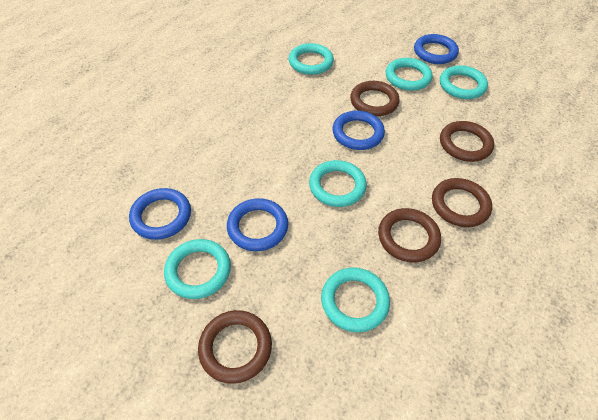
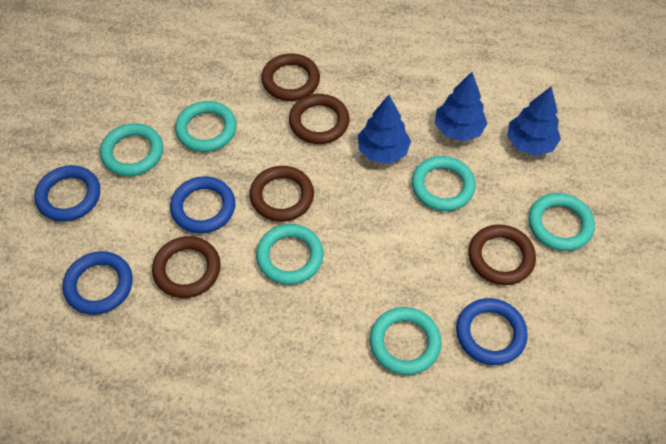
blue tree: 0 -> 3

